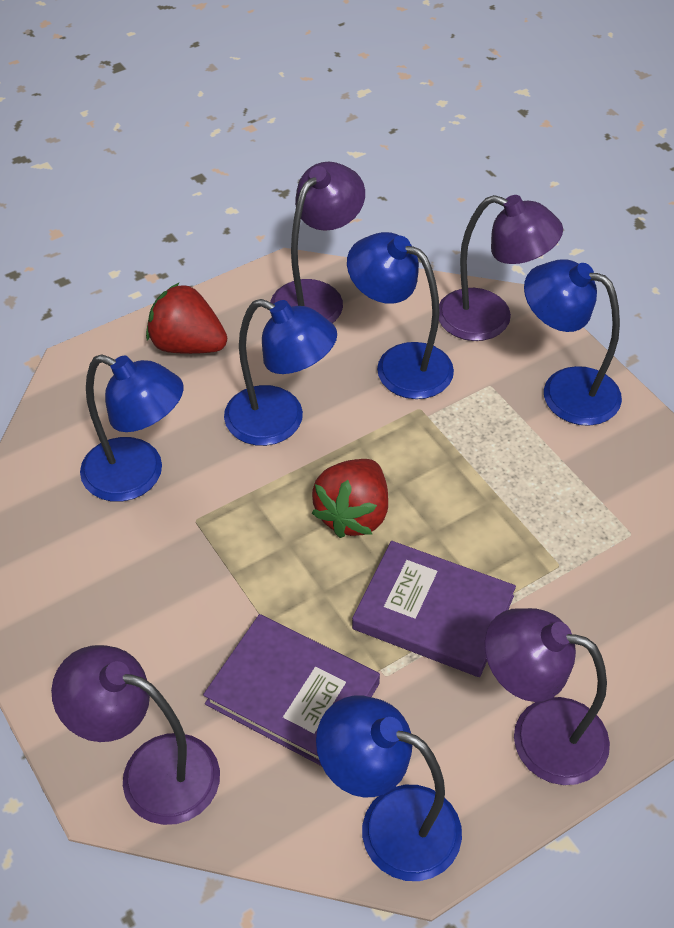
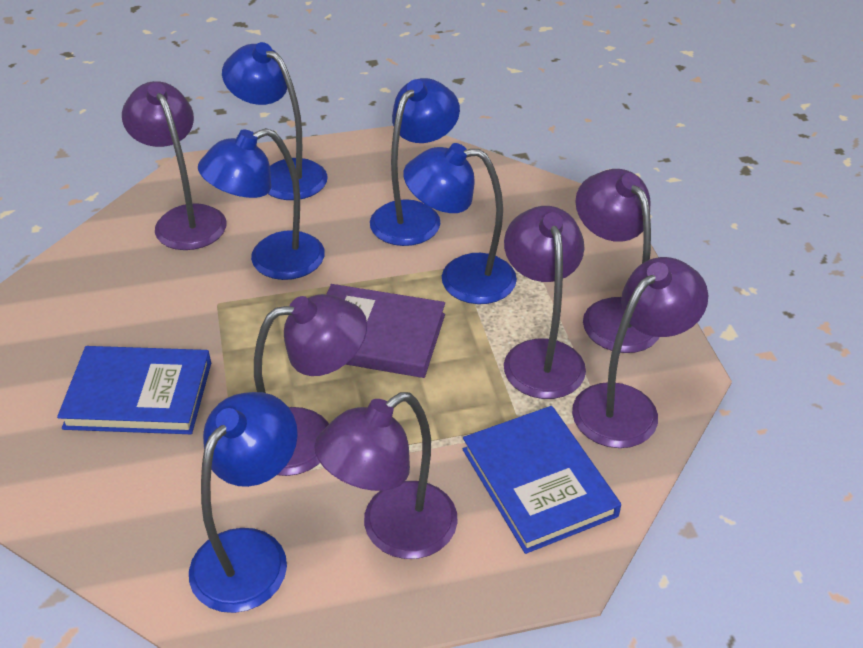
blue book: 0 -> 2
purple book: 2 -> 1
purple lamp: 4 -> 6
red strawberry: 2 -> 0

